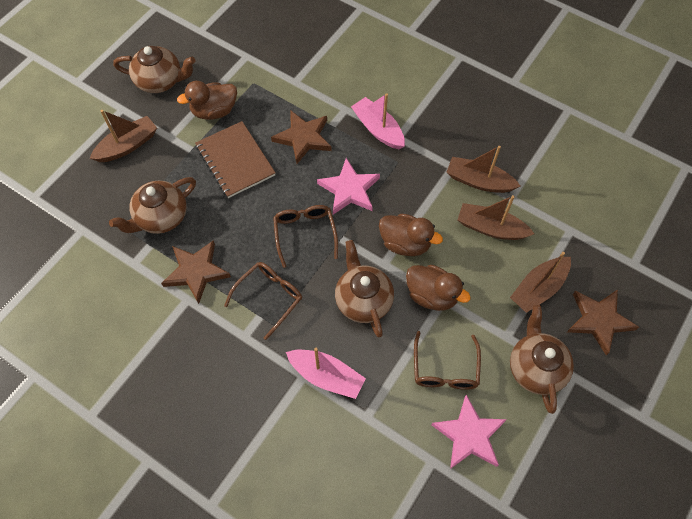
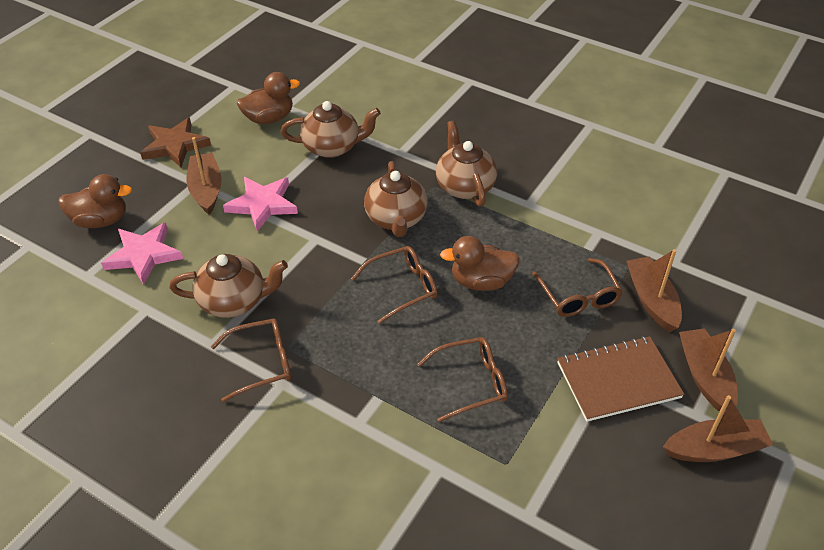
brown glasses: 3 -> 4
brown star: 3 -> 1
pink boat: 2 -> 0

